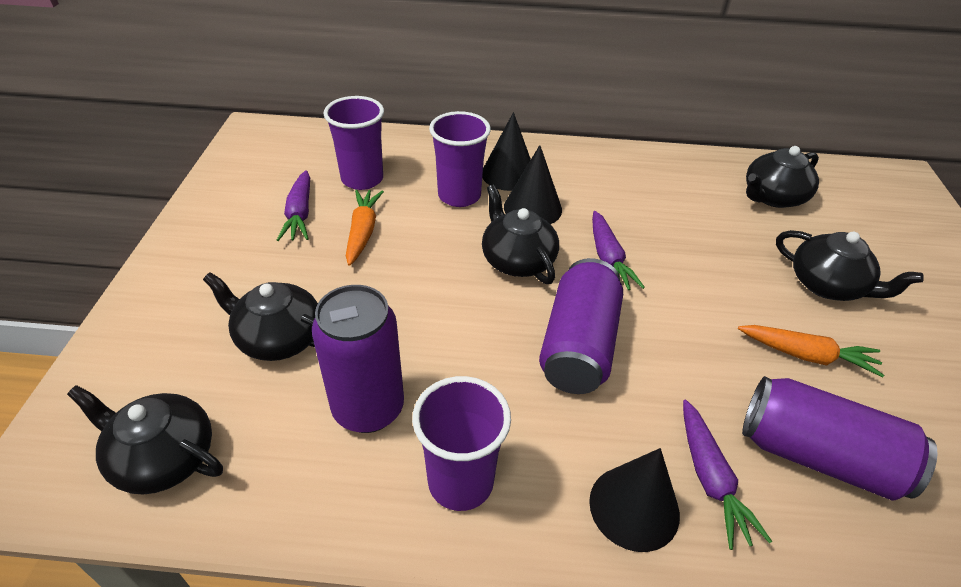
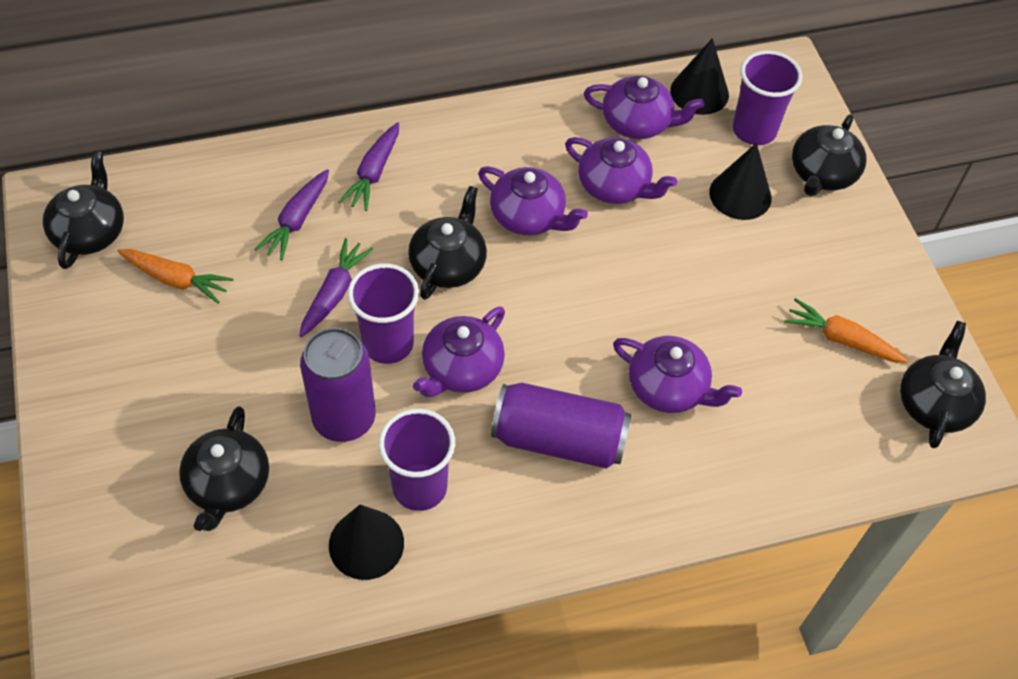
purple can: 3 -> 2
purple teapot: 0 -> 5

